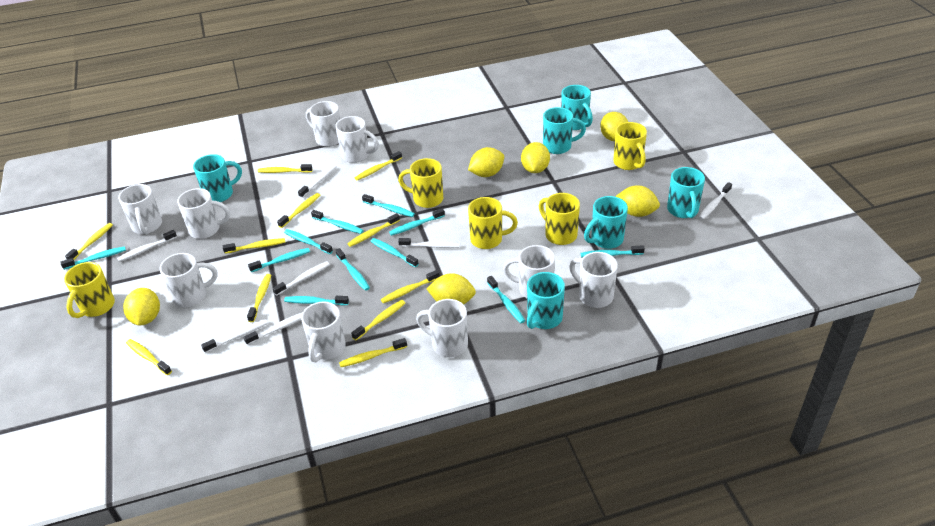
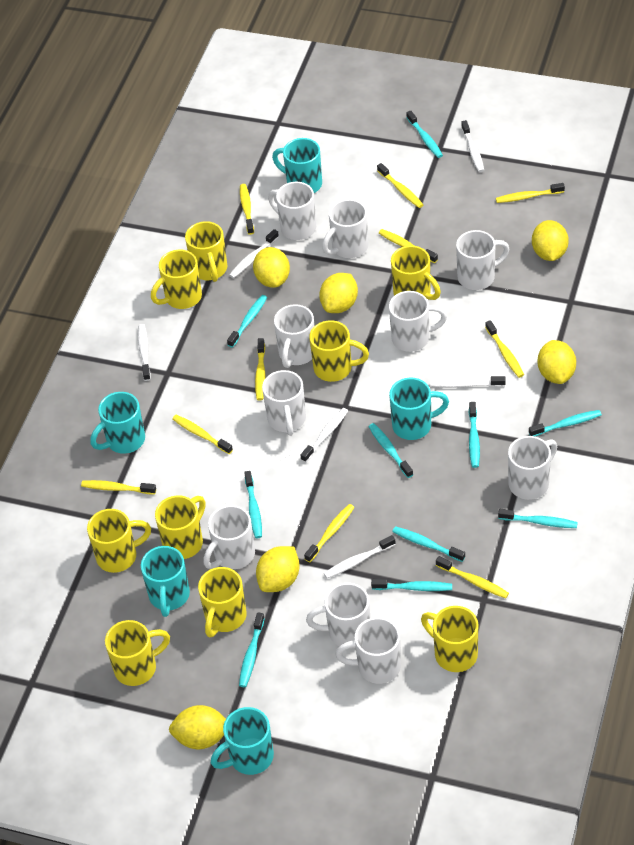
turquoise mug: 6 -> 5
turquoise toothbrush: 11 -> 10
white mug: 9 -> 10
white toothbrush: 7 -> 6
yellow mug: 5 -> 9
yellow toothbrush: 11 -> 10

